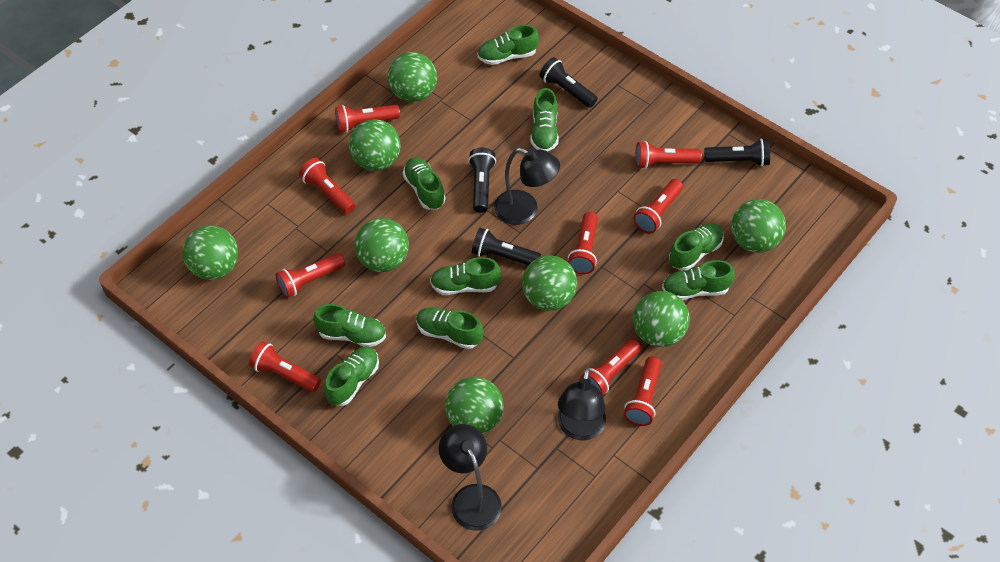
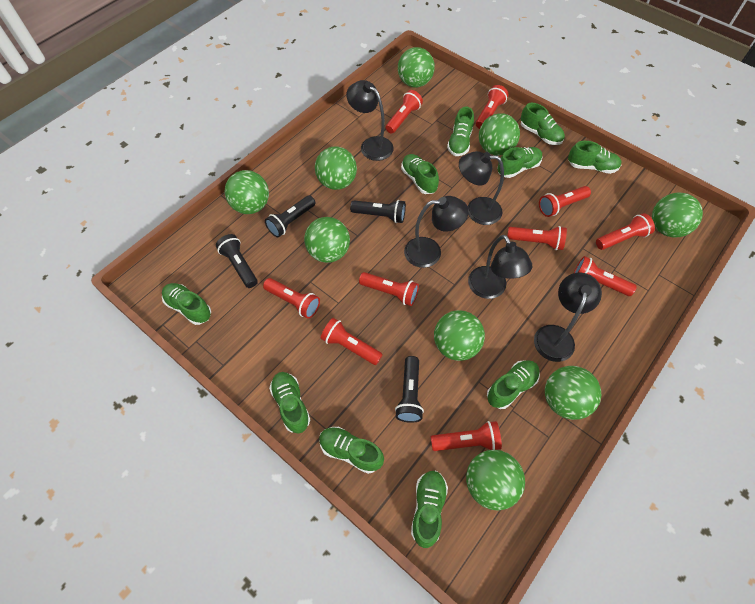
black lamp: 3 -> 5
green ball: 8 -> 9
green shoe: 9 -> 10
red flashlight: 9 -> 10

